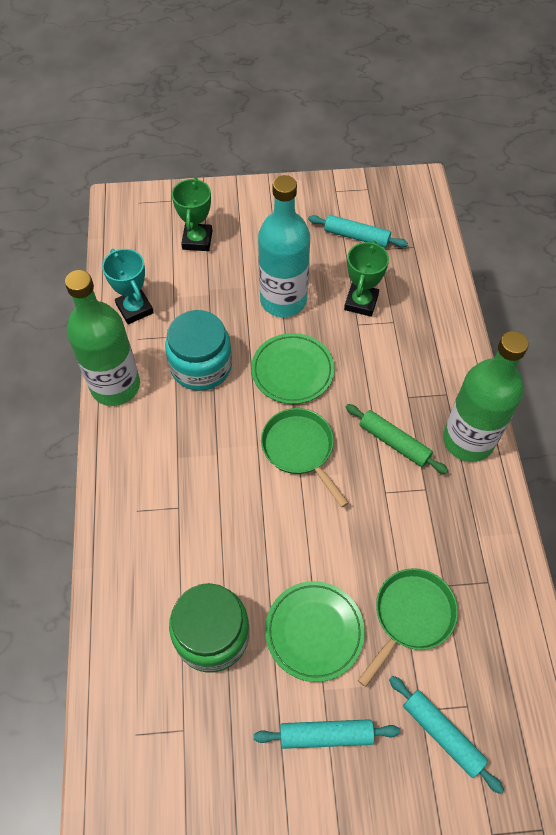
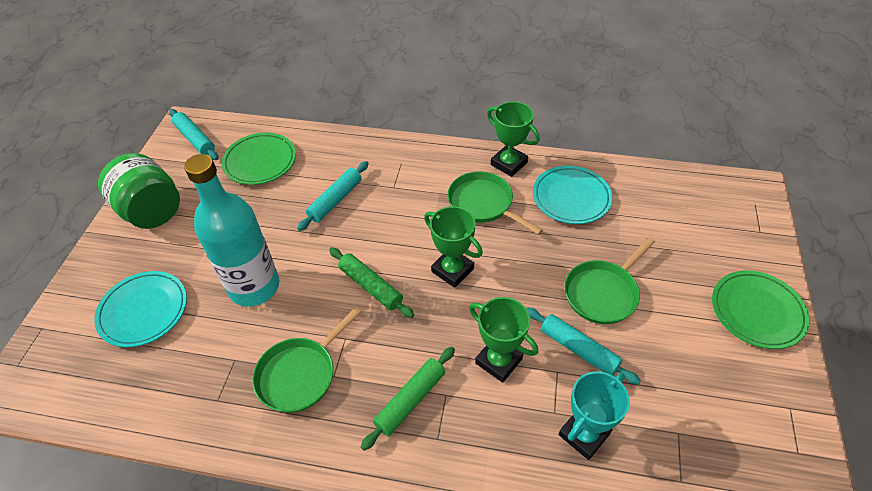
green bottle: 2 -> 0
green pan: 2 -> 3
green rolling pin: 1 -> 2
green trophy: 2 -> 3
turquoise jar: 1 -> 0
turquoise plate: 0 -> 2

